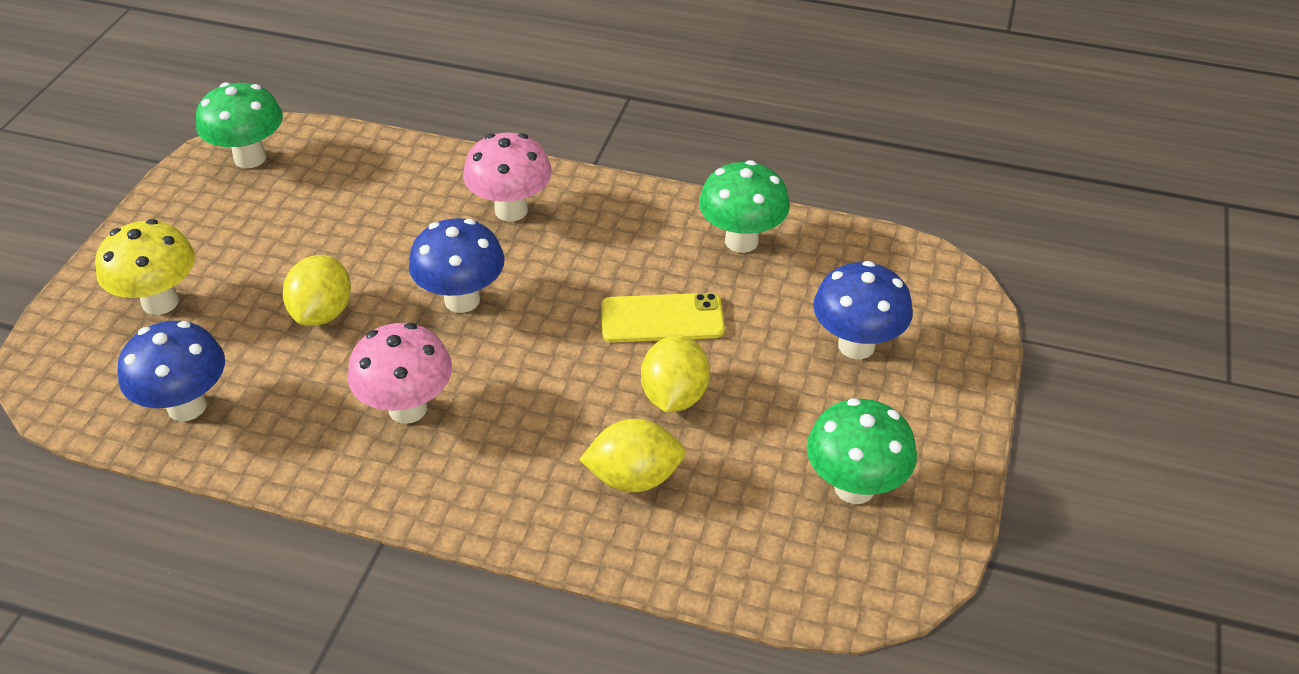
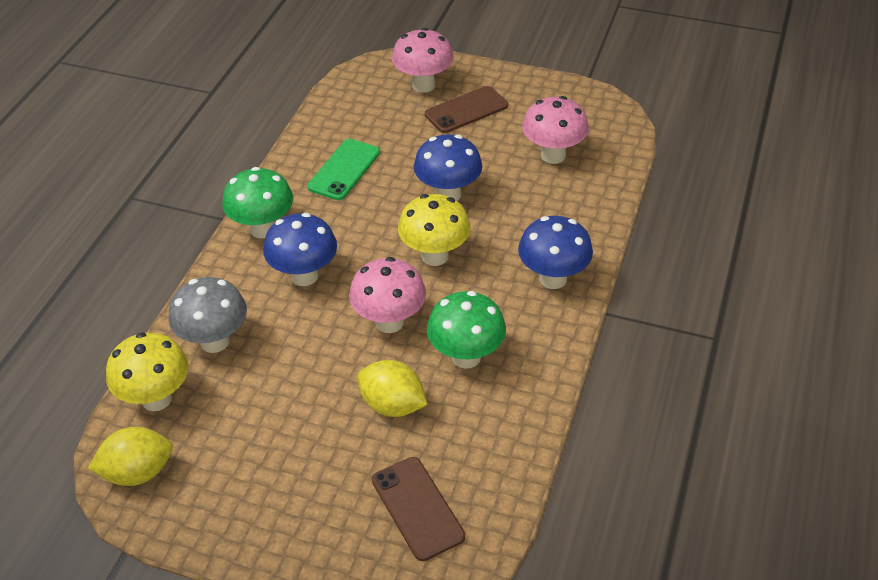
brown phone: 0 -> 2
green mushroom: 3 -> 2
green phone: 0 -> 1
grey mushroom: 0 -> 1
pink mushroom: 2 -> 3
yellow lemon: 3 -> 2
yellow mushroom: 1 -> 2
yellow phone: 1 -> 0

